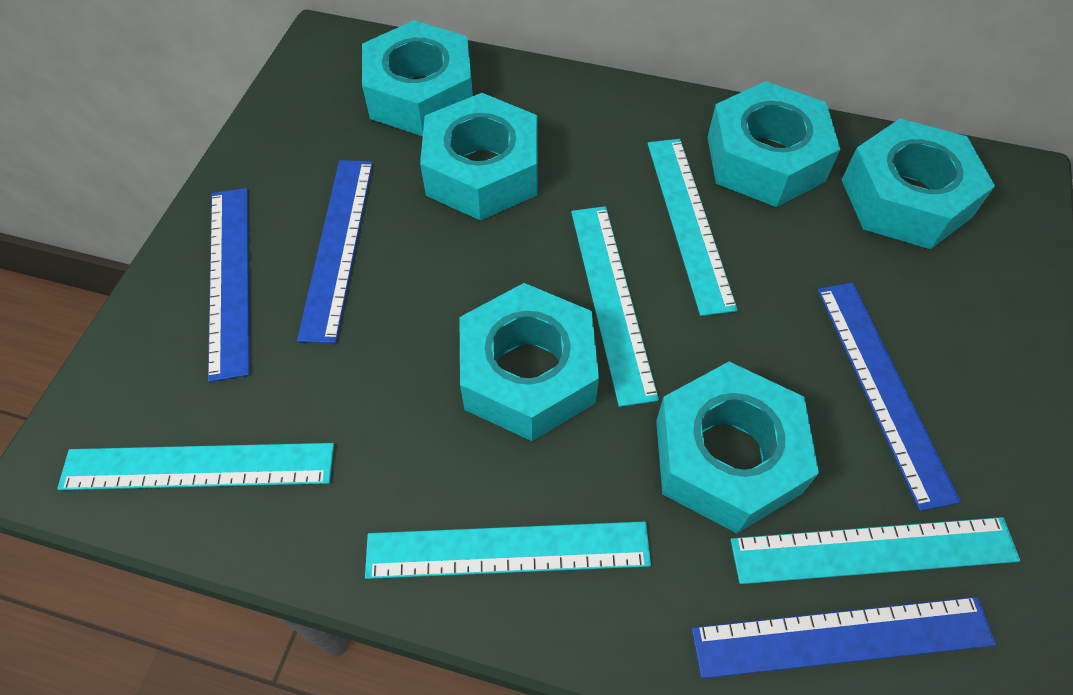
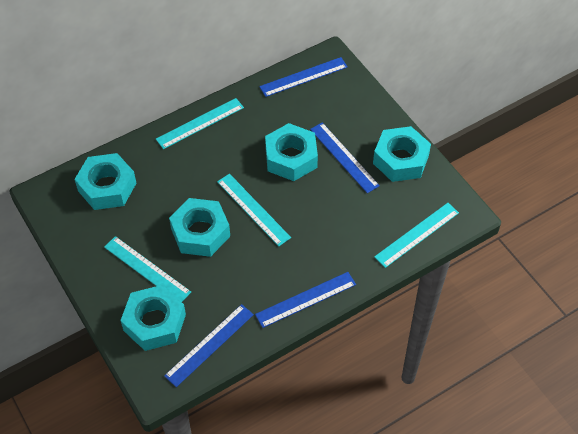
turquoise nut: 6 -> 5
turquoise ruler: 5 -> 4

